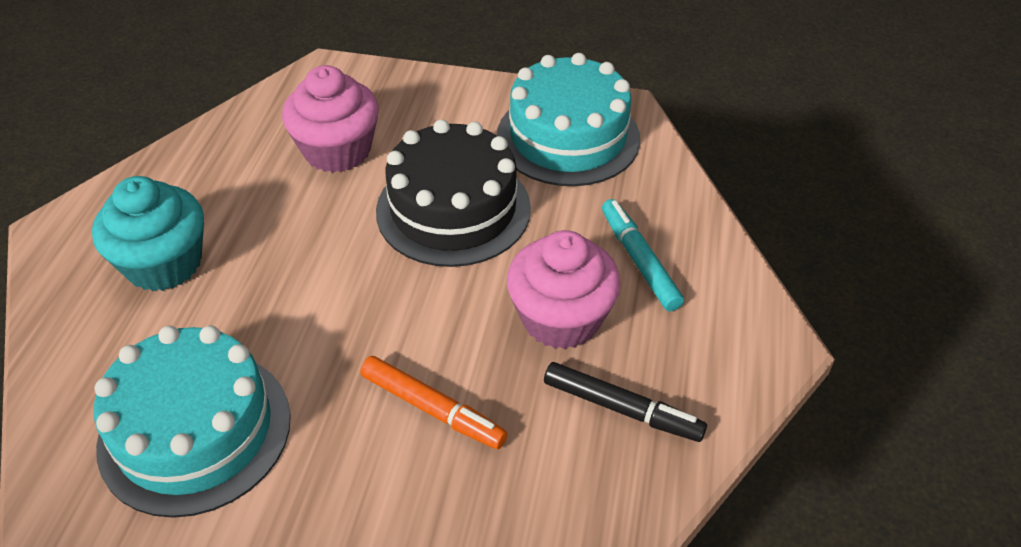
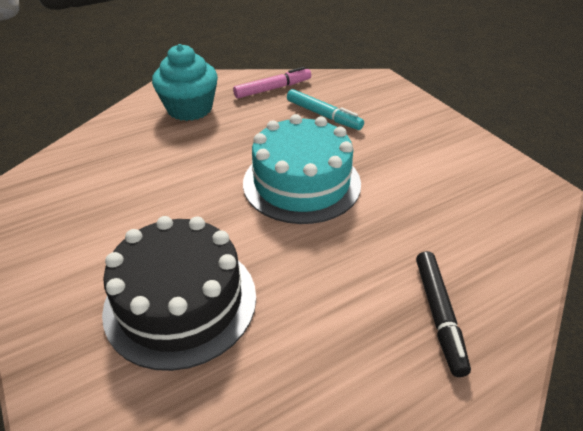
orange marker: 1 -> 0
pink cupcake: 2 -> 0
pink marker: 0 -> 1
turquoise cake: 2 -> 1

